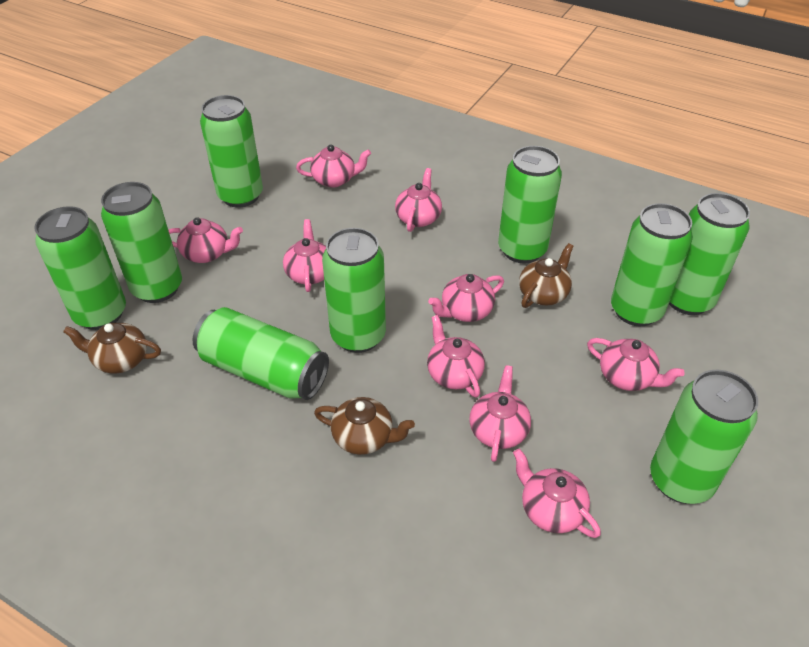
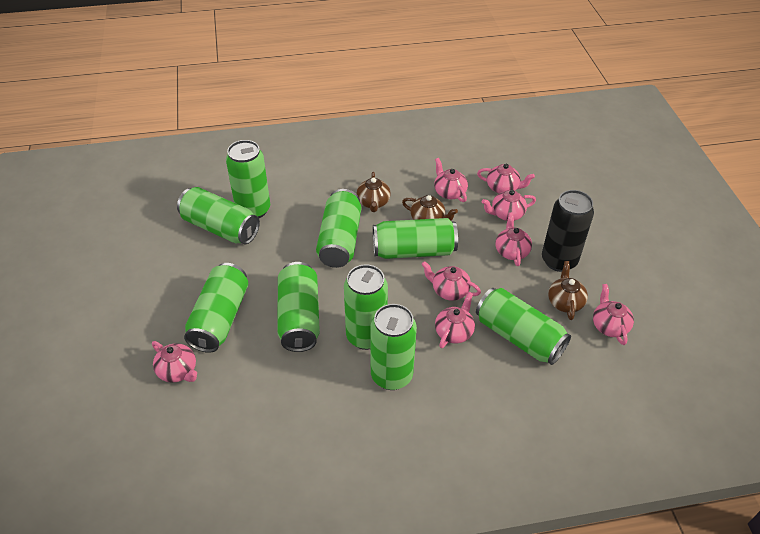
black can: 0 -> 1
pink teapot: 9 -> 8

